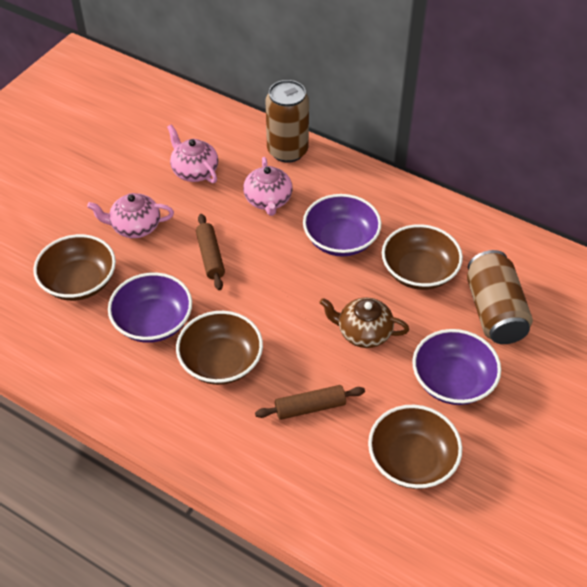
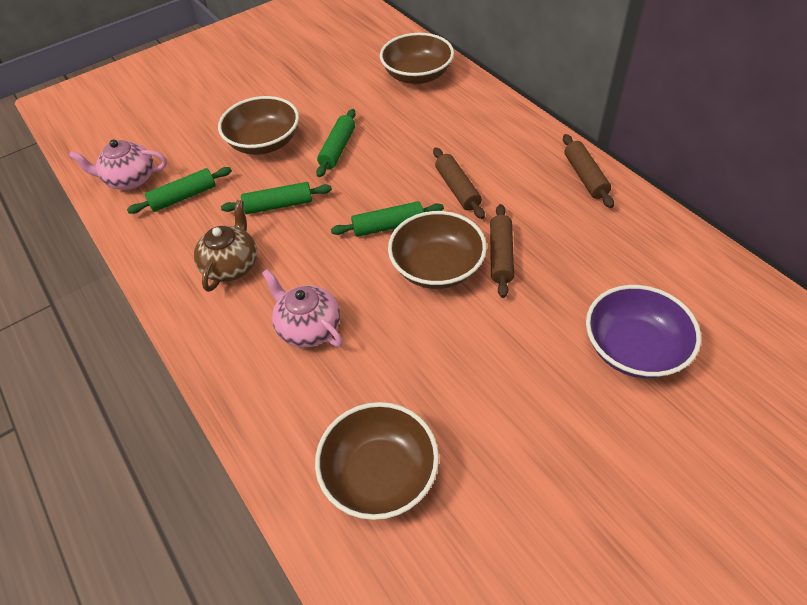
brown can: 2 -> 0
brown rolling pin: 2 -> 3
green rolling pin: 0 -> 4
pink teapot: 3 -> 2
purple bowl: 3 -> 1

